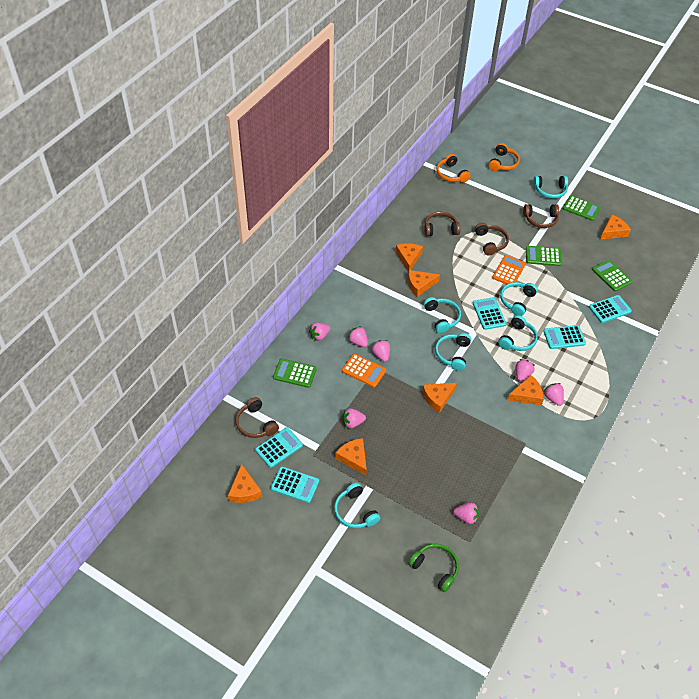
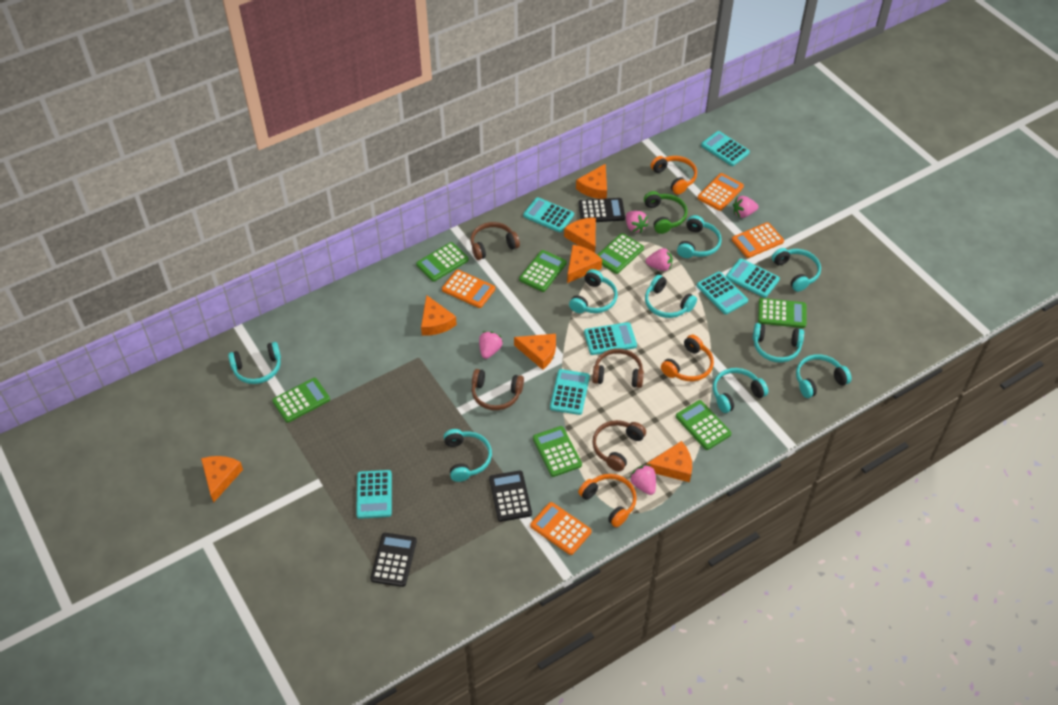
black calculator: 0 -> 3
green calculator: 4 -> 7
orange calculator: 2 -> 4
orange headphones: 2 -> 3
pink strawberry: 7 -> 5
turquoise calculator: 5 -> 7
turquoise headphones: 6 -> 9

